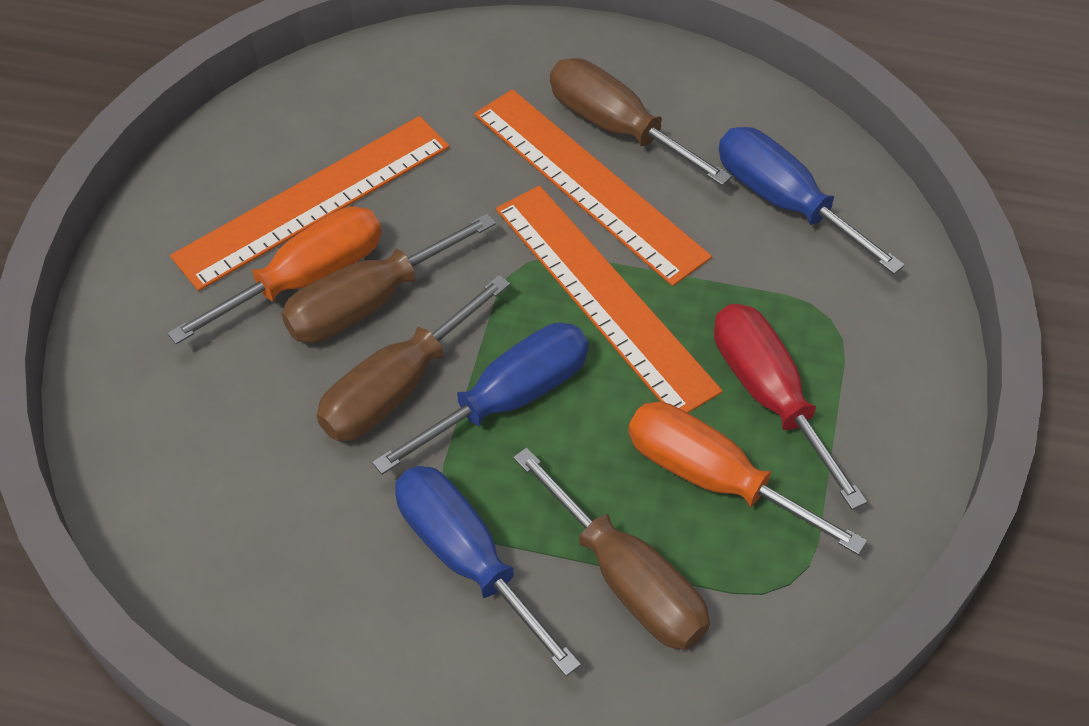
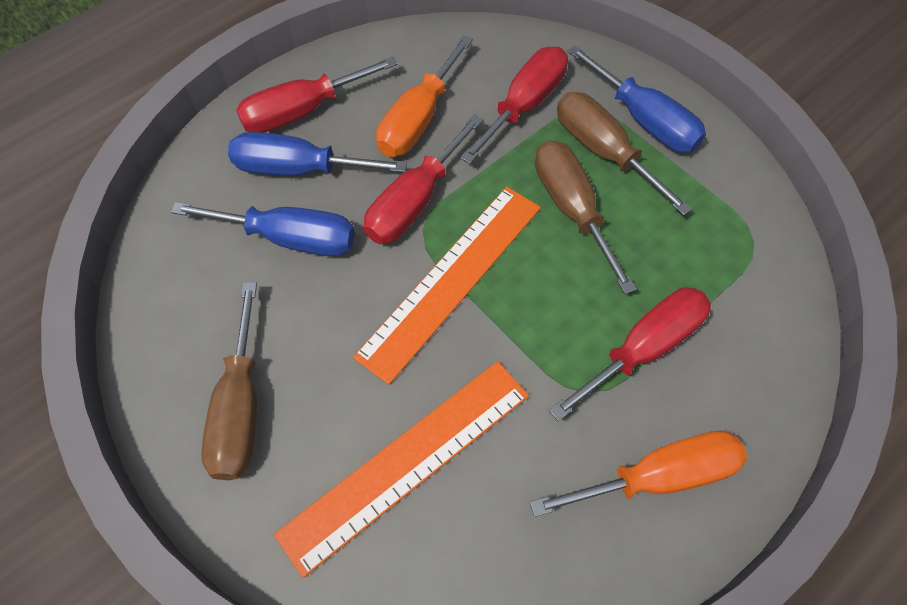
brown screwdriver: 4 -> 3
orange ruler: 3 -> 2
red screwdriver: 1 -> 4

